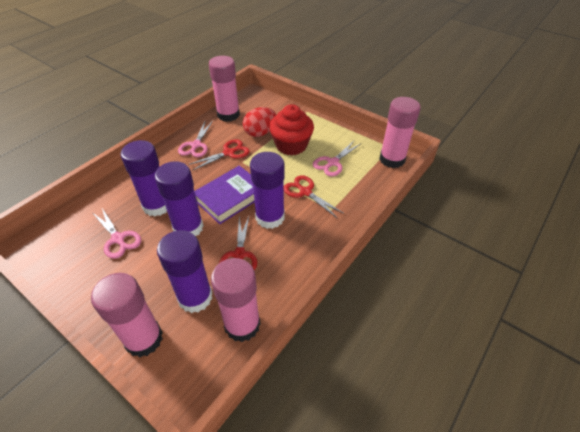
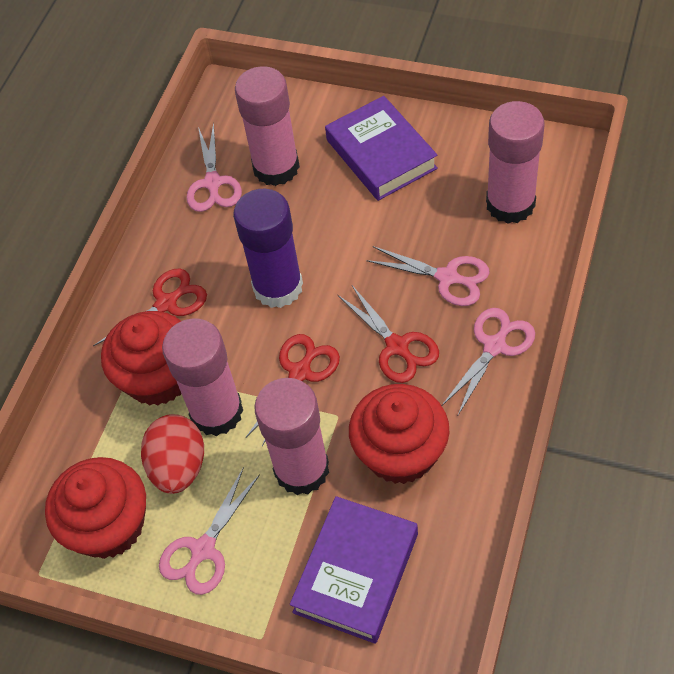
pink scissors: 3 -> 4
purple book: 1 -> 2
purple glue stick: 4 -> 1
red cupcake: 1 -> 3

